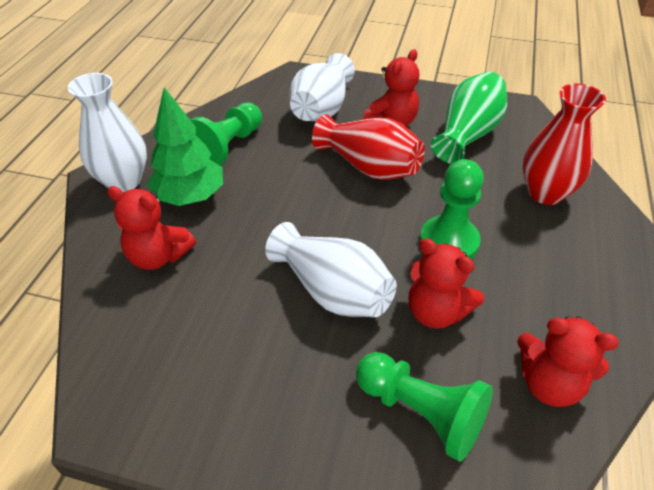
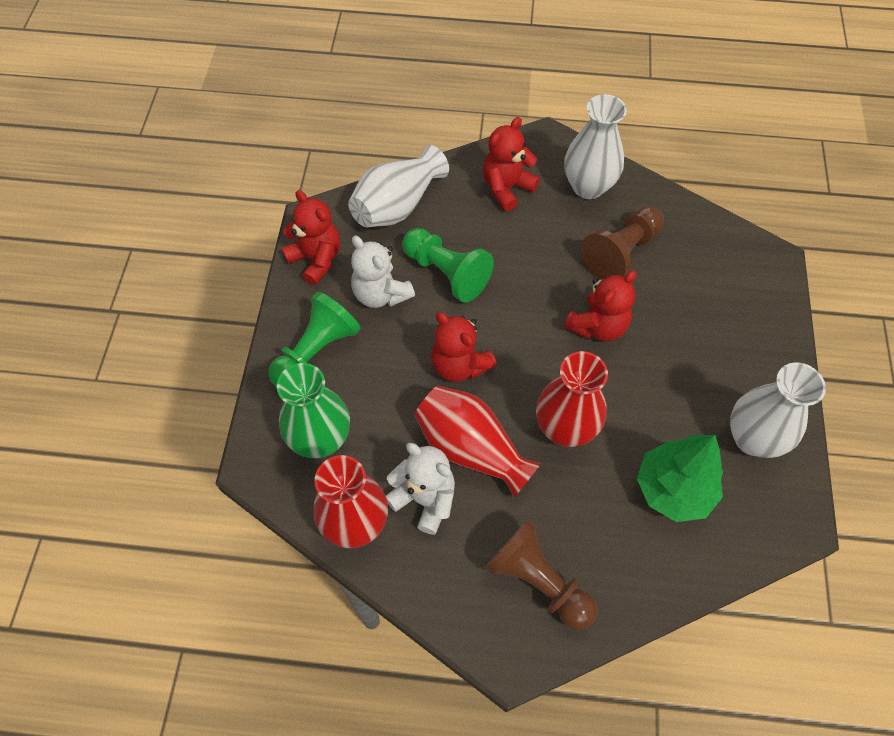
brown pawn: 0 -> 2
green pawn: 3 -> 2
red vase: 2 -> 3
white teddy bear: 0 -> 2

